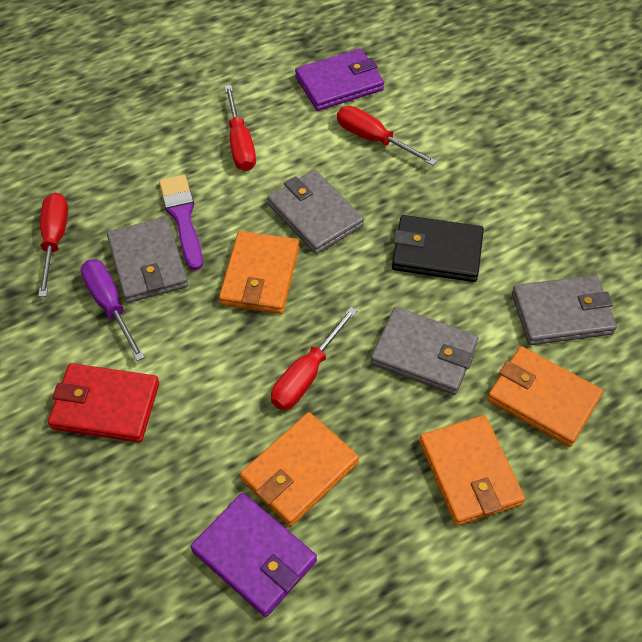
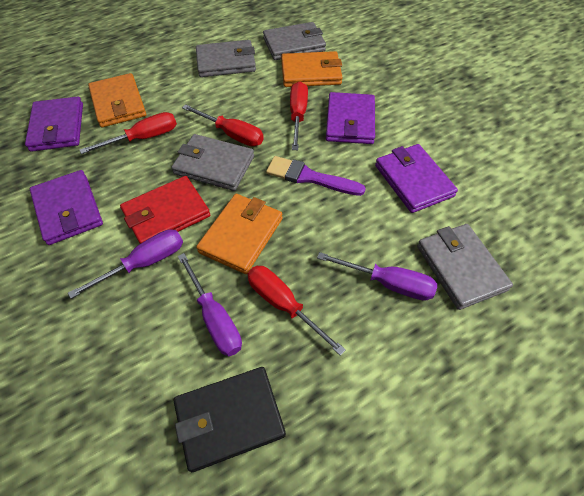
orange wallet: 4 -> 3
purple screwdriver: 1 -> 3
purple wallet: 2 -> 4

